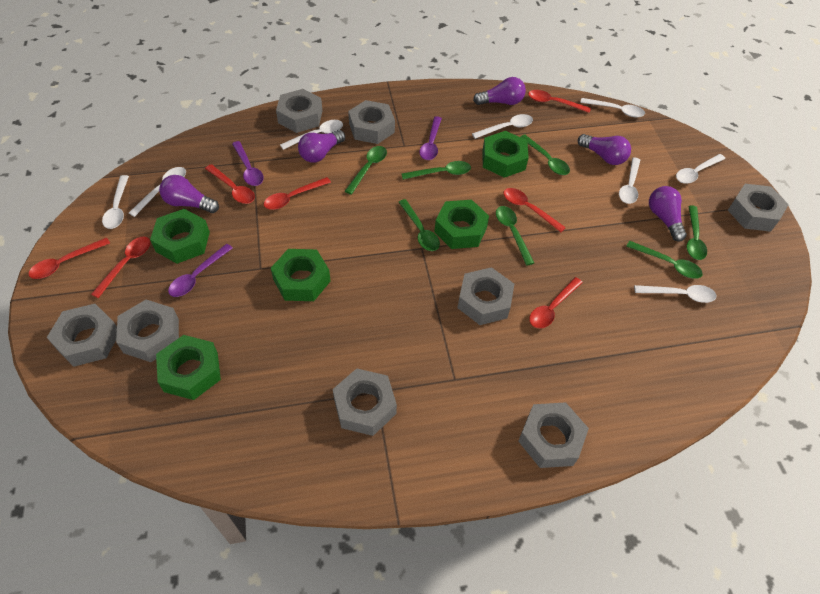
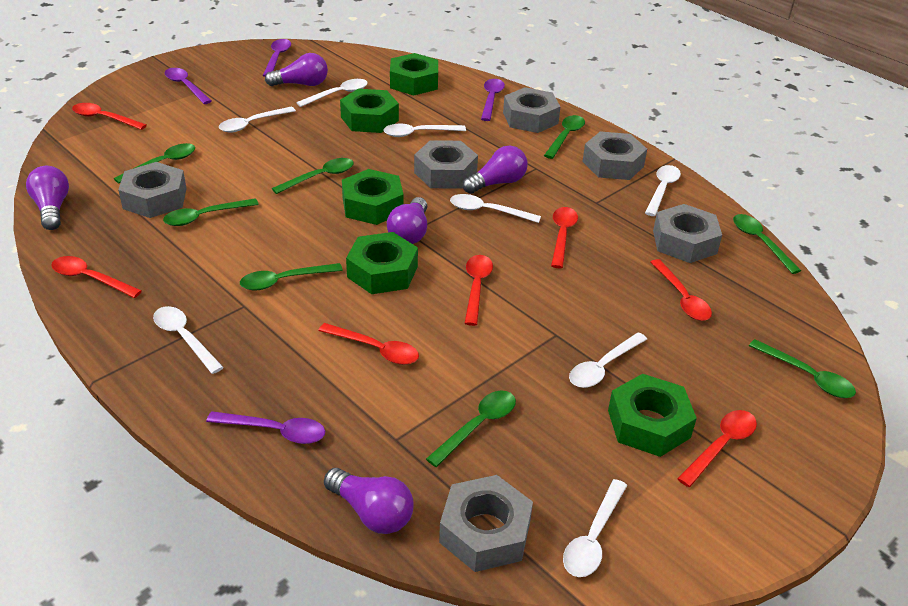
green spoon: 7 -> 8
grey nut: 8 -> 6
purple spoon: 3 -> 4

